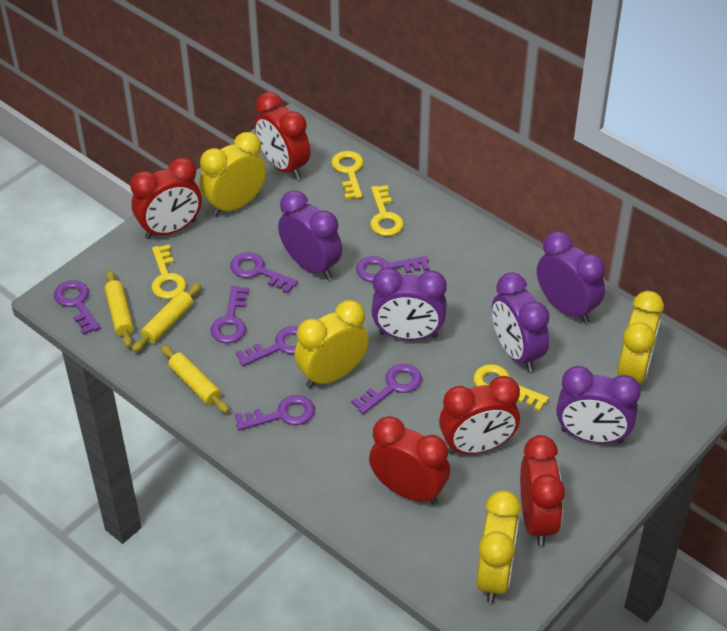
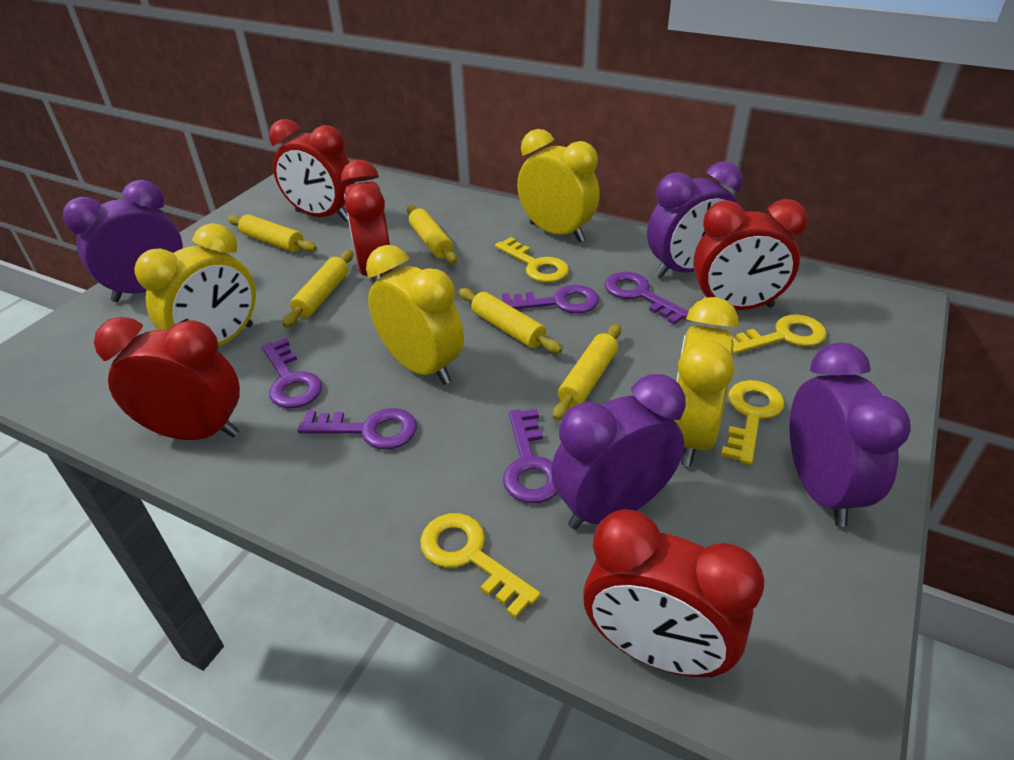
purple clock: 5 -> 4
purple key: 7 -> 5
yellow rolling pin: 3 -> 5

